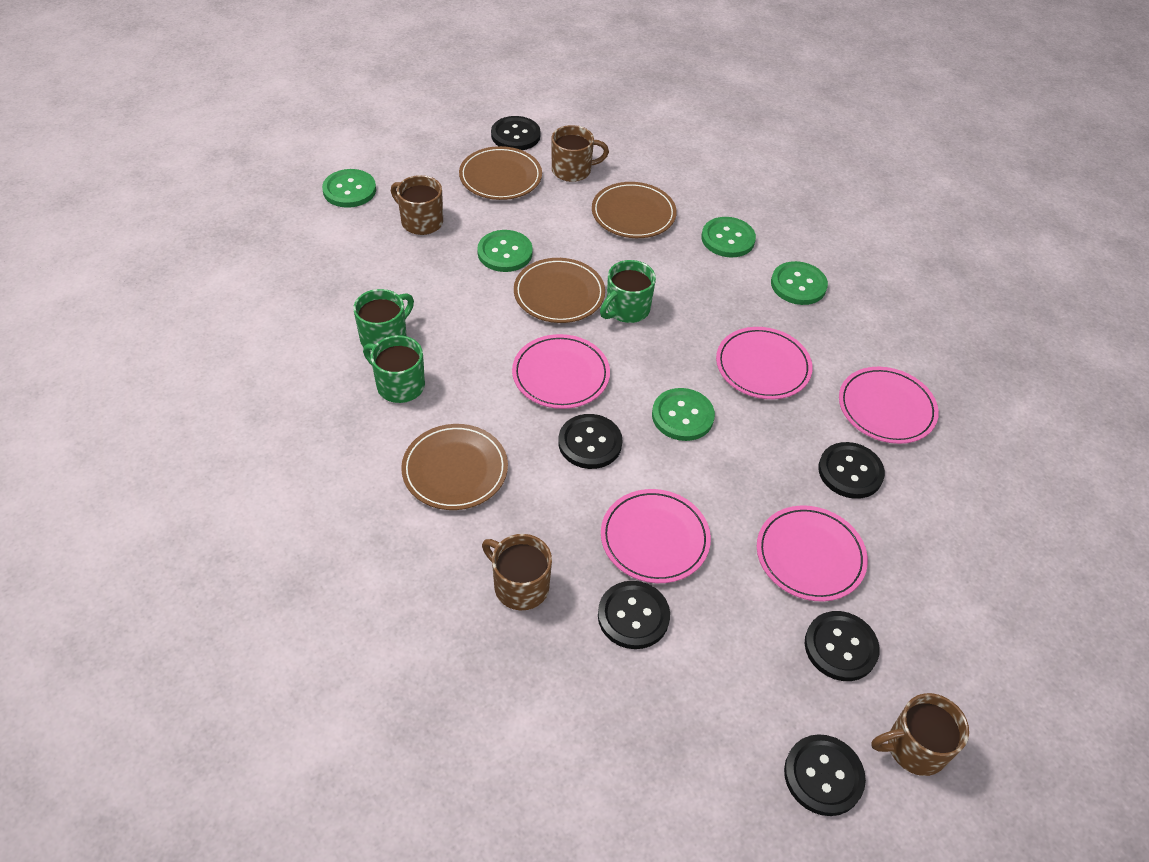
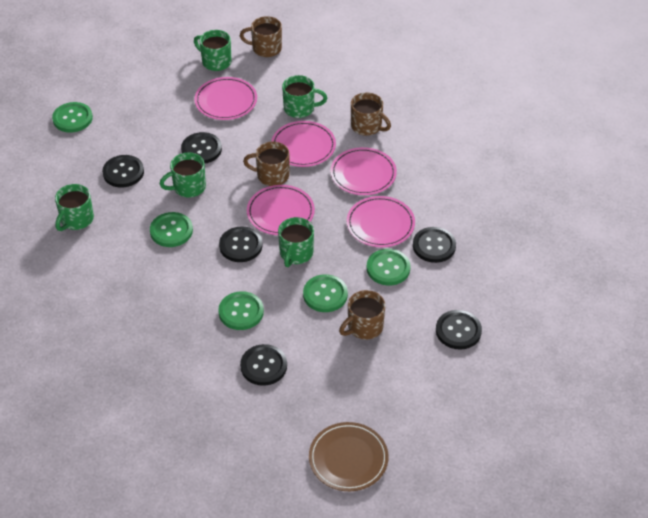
brown plate: 4 -> 1
green mug: 3 -> 5

